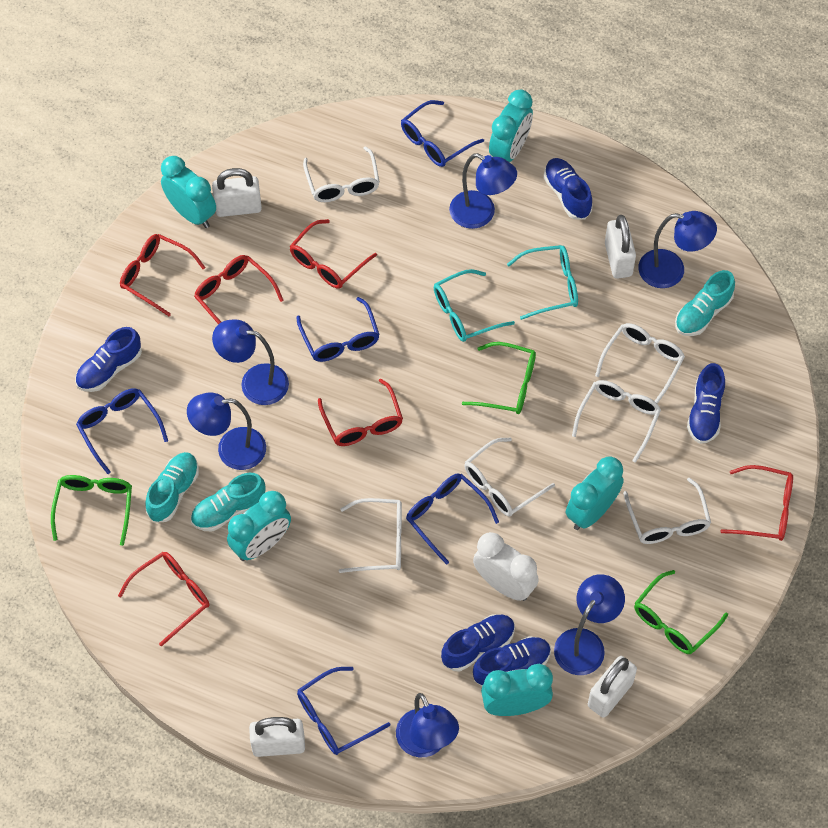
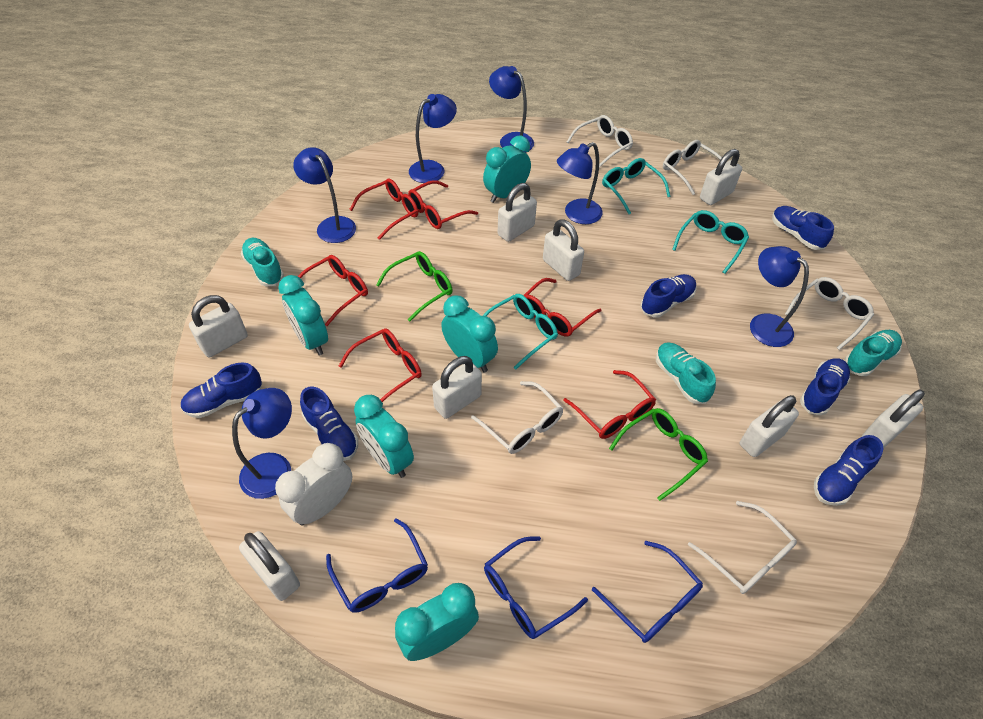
blue glasses: 5 -> 3
blue shoe: 5 -> 6
green glasses: 3 -> 2
turquoise glasses: 2 -> 3
white glasses: 6 -> 5
white padlock: 4 -> 8

